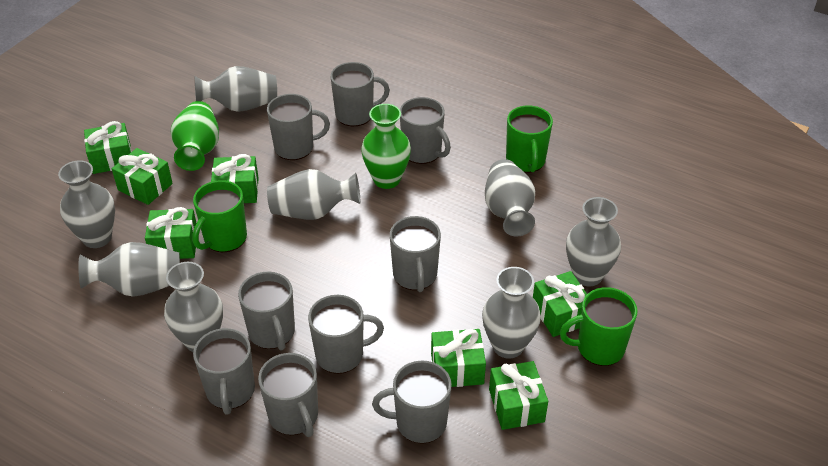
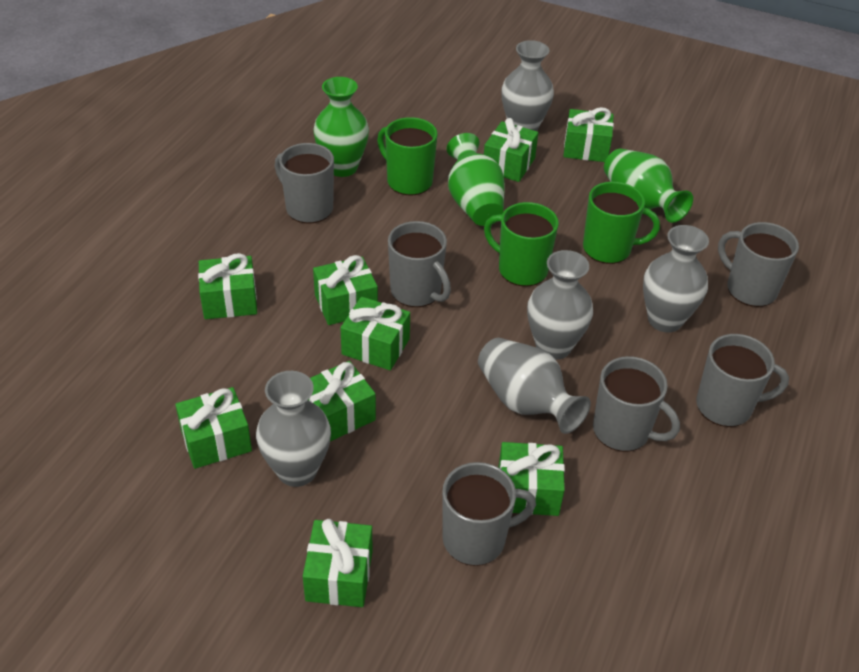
green gift: 7 -> 9
green vase: 2 -> 3
grey mug: 9 -> 6
grey vase: 8 -> 5

